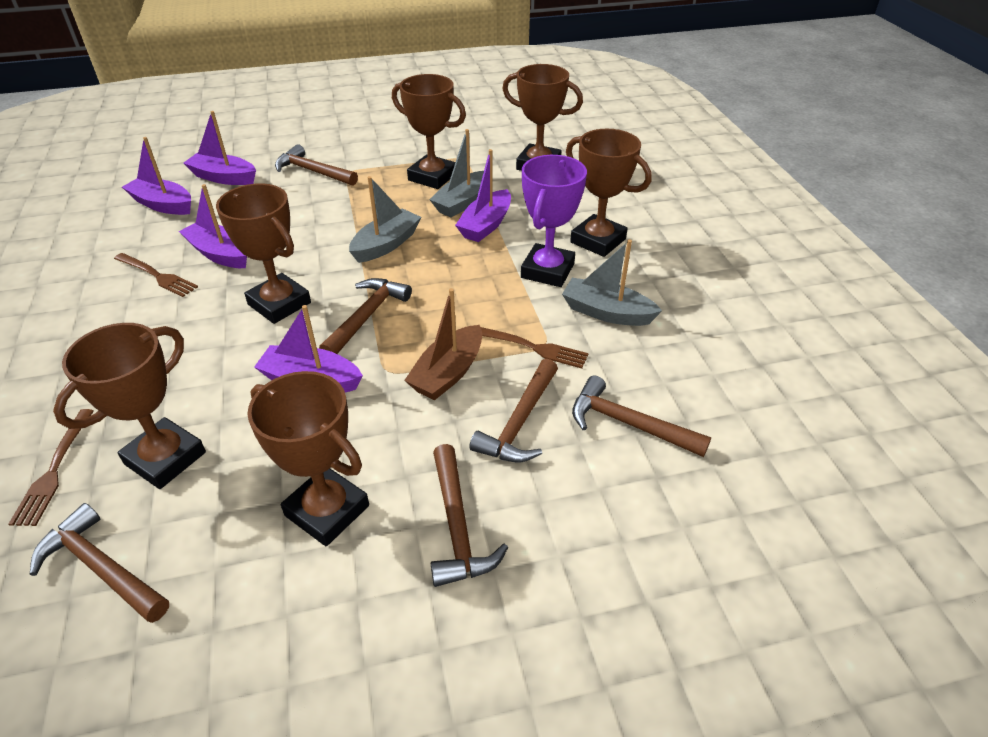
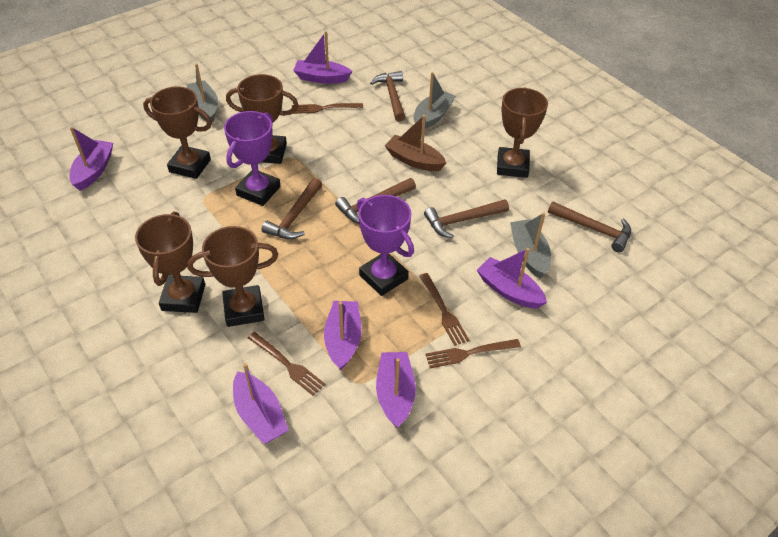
brown fork: 3 -> 4
brown hammer: 6 -> 5
brown trophy: 6 -> 5
purple boat: 5 -> 6
purple trophy: 1 -> 2

